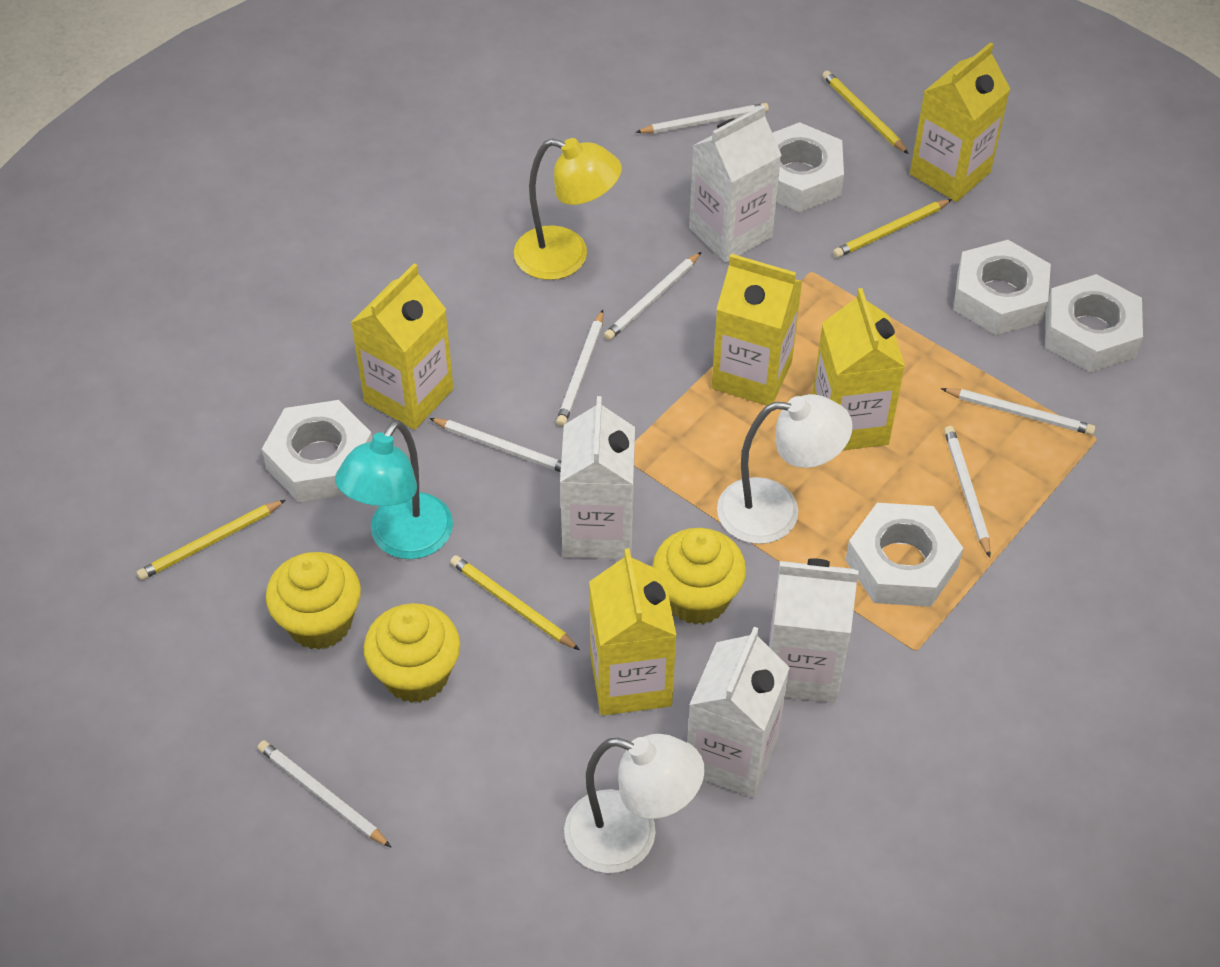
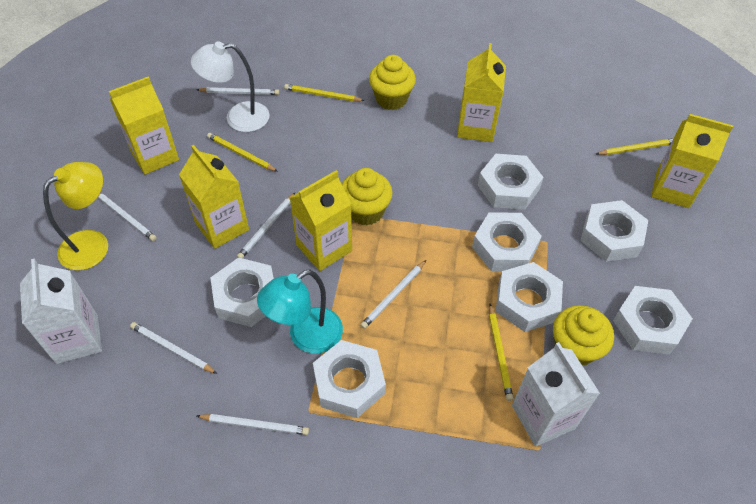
white carton: 4 -> 2
white lamp: 2 -> 1
white nut: 5 -> 7
white pencil: 7 -> 6

